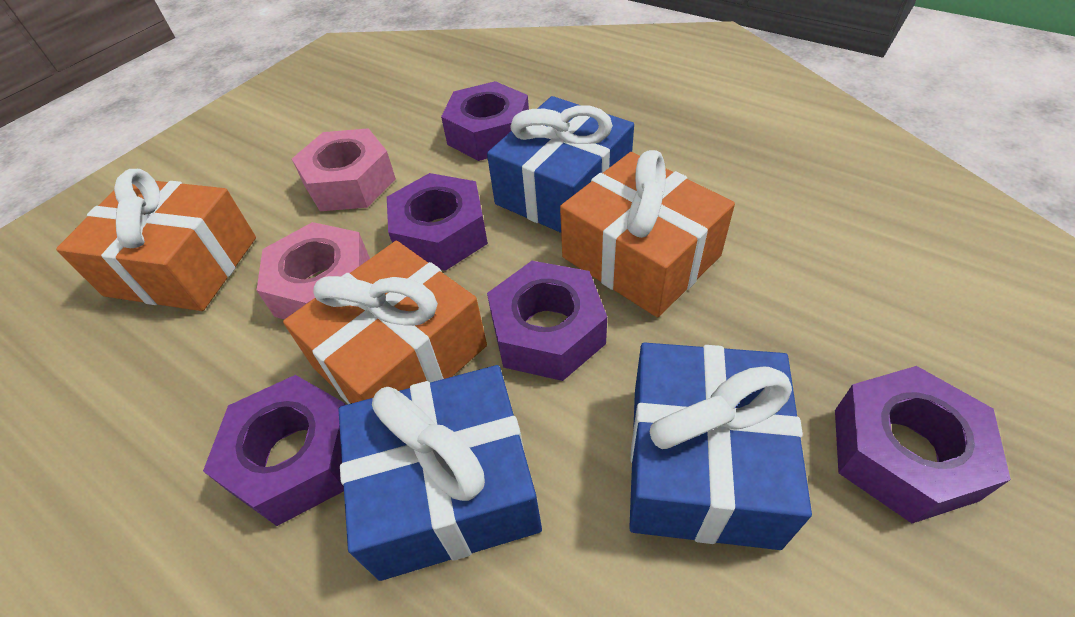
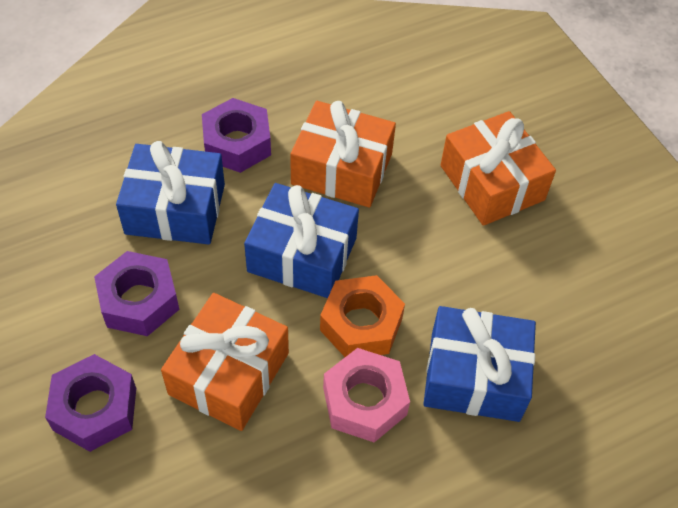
orange nut: 0 -> 1
pink nut: 2 -> 1
purple nut: 5 -> 3

